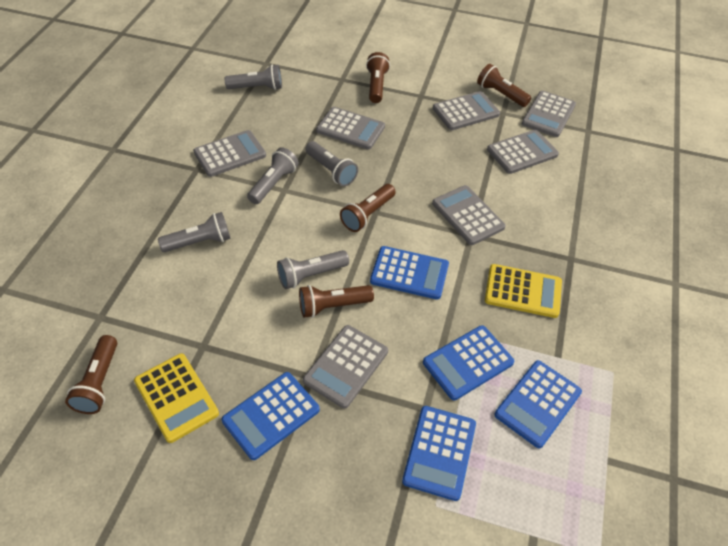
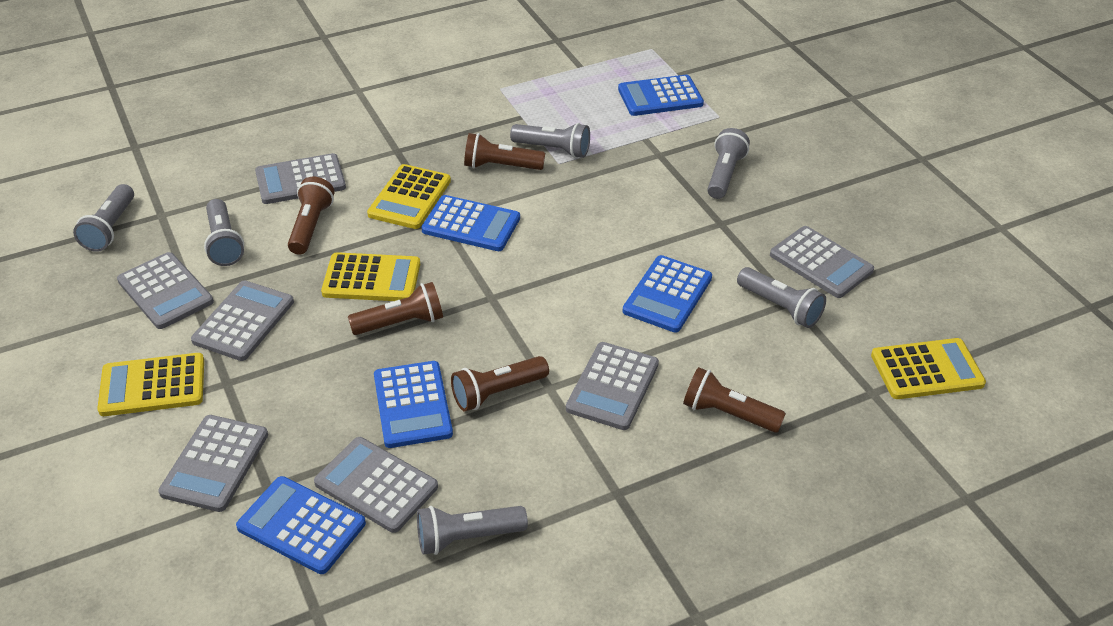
grey flashlight: 5 -> 6
yellow calculator: 2 -> 4

